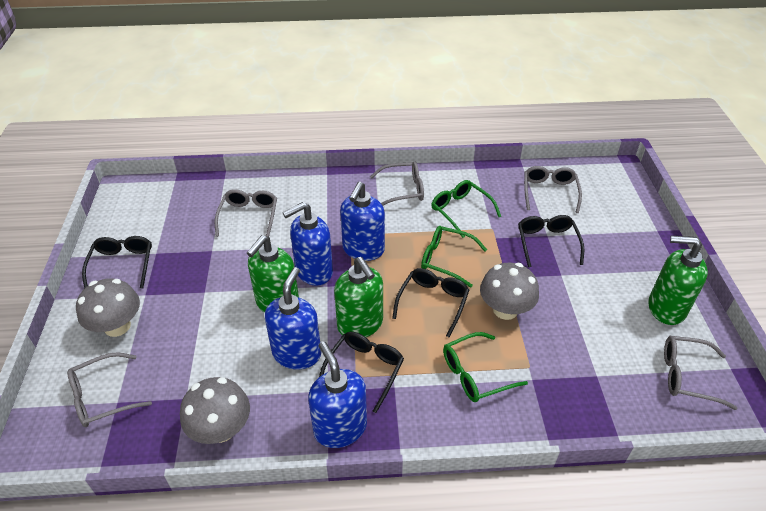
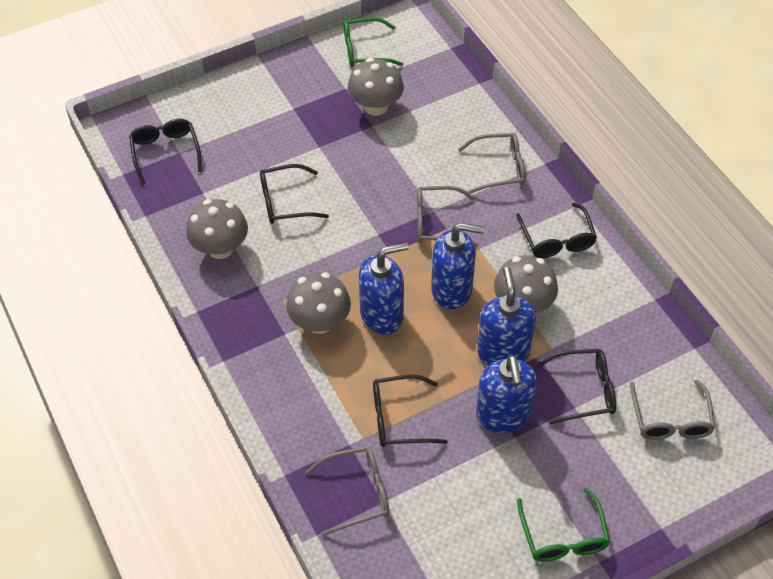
black glasses: 4 -> 5
green glasses: 3 -> 2
green soap dispenser: 3 -> 0
grey glasses: 5 -> 4
grey mushroom: 3 -> 4

